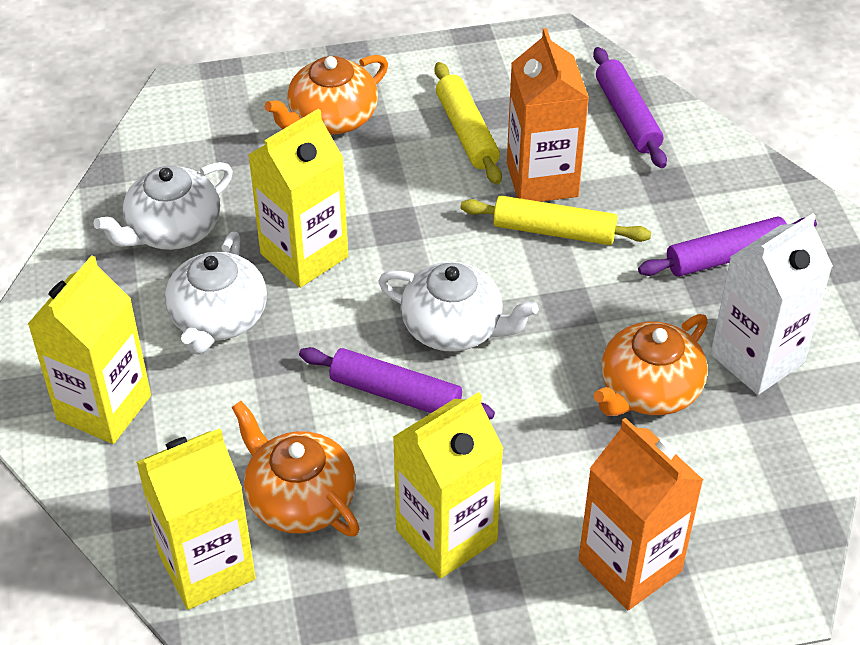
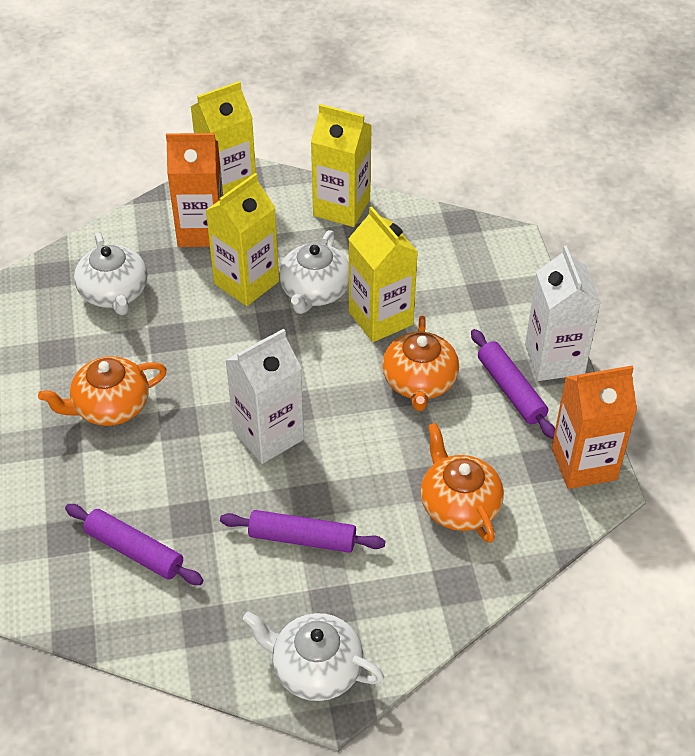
white carton: 1 -> 2
yellow rolling pin: 2 -> 0

